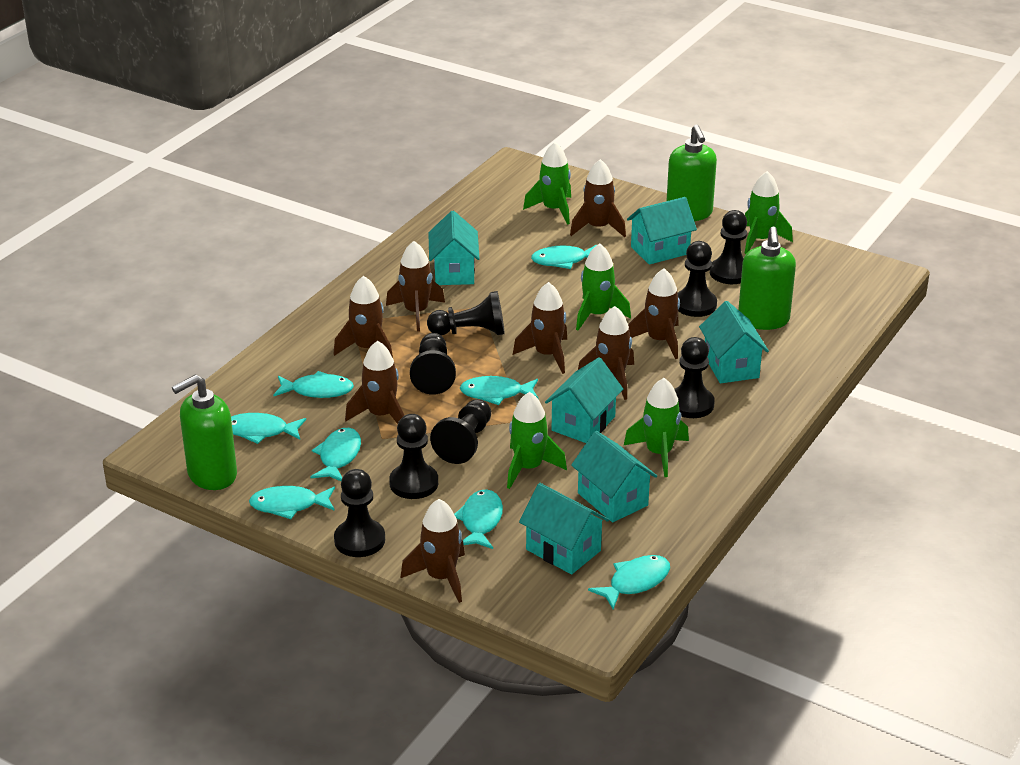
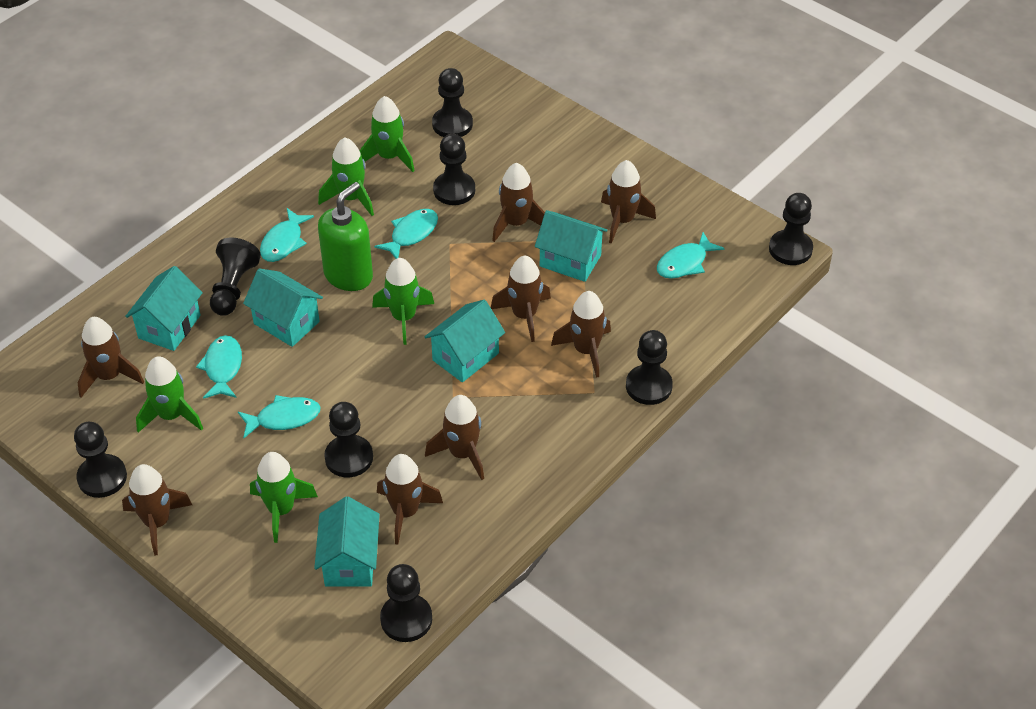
green soap dispenser: 3 -> 1
turquoise fish: 8 -> 5
turquoise house: 6 -> 5

